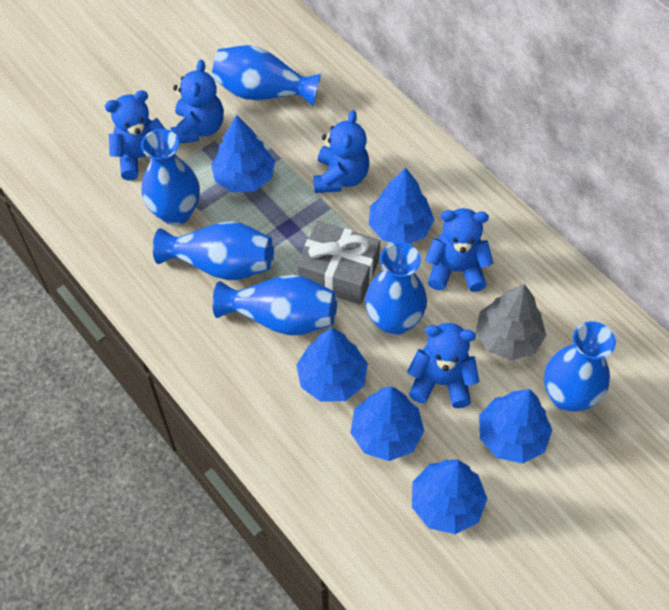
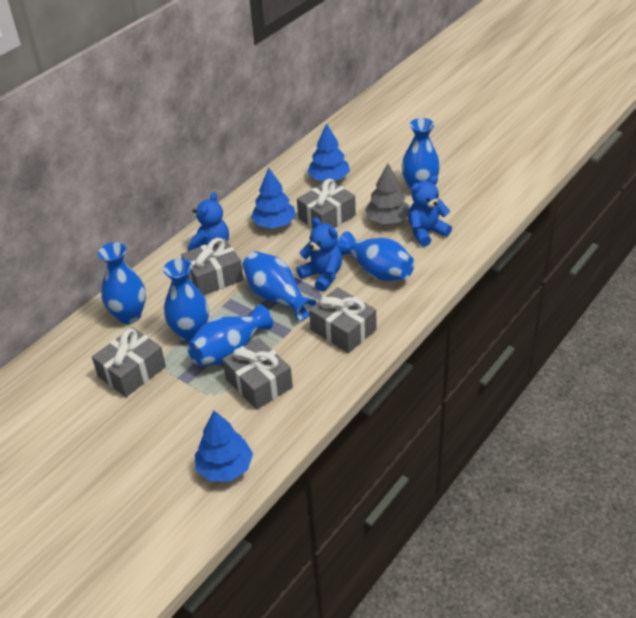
blue teddy bear: 5 -> 3
blue tree: 6 -> 3
grey gift: 1 -> 5

